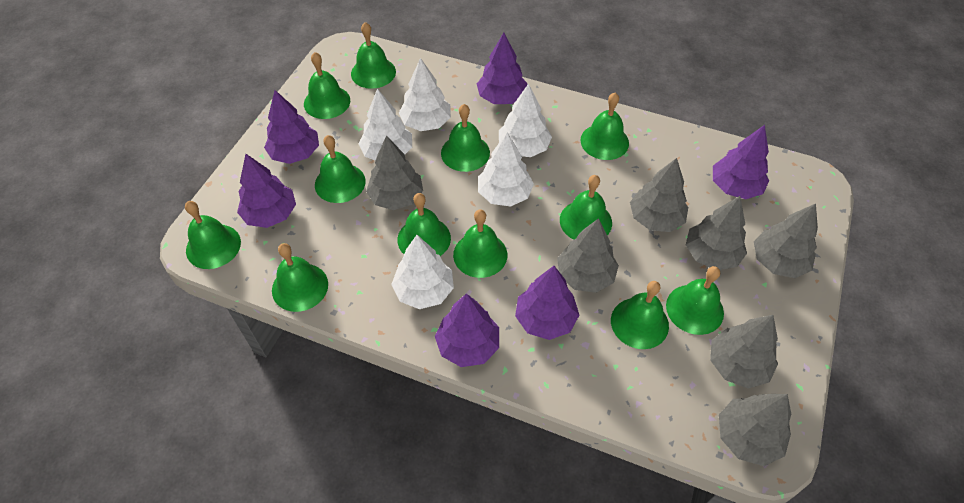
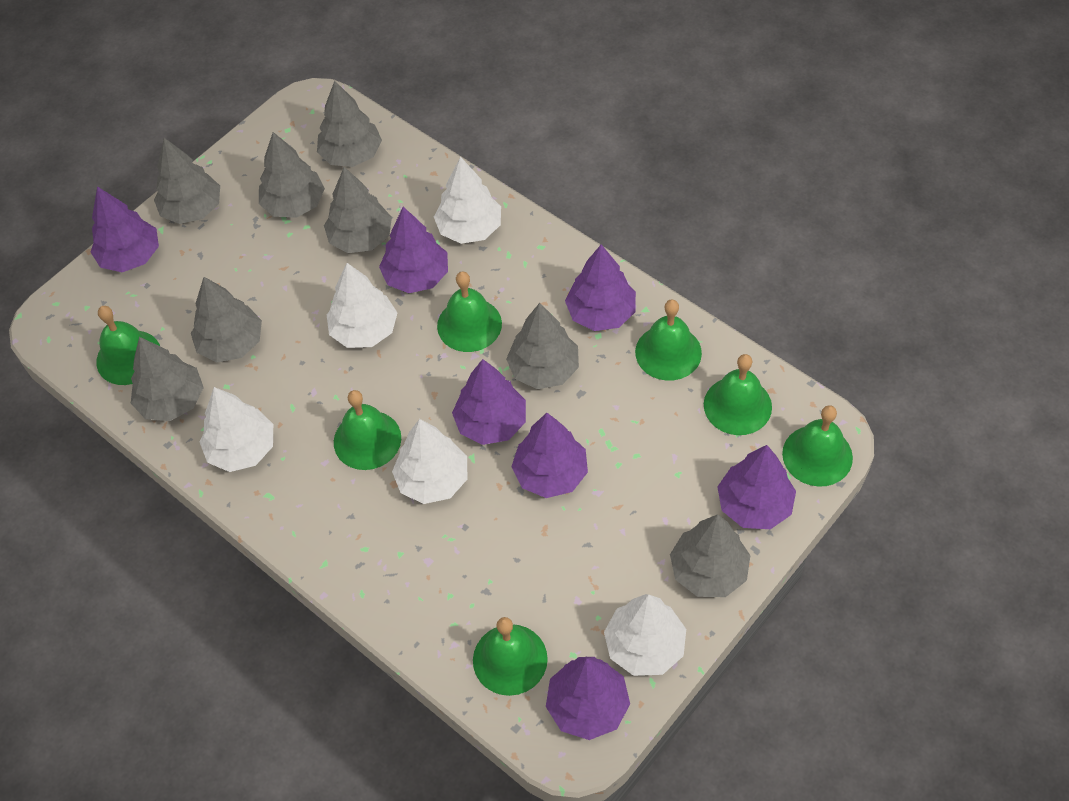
green bell: 12 -> 7
grey tree: 7 -> 8
purple tree: 6 -> 7

